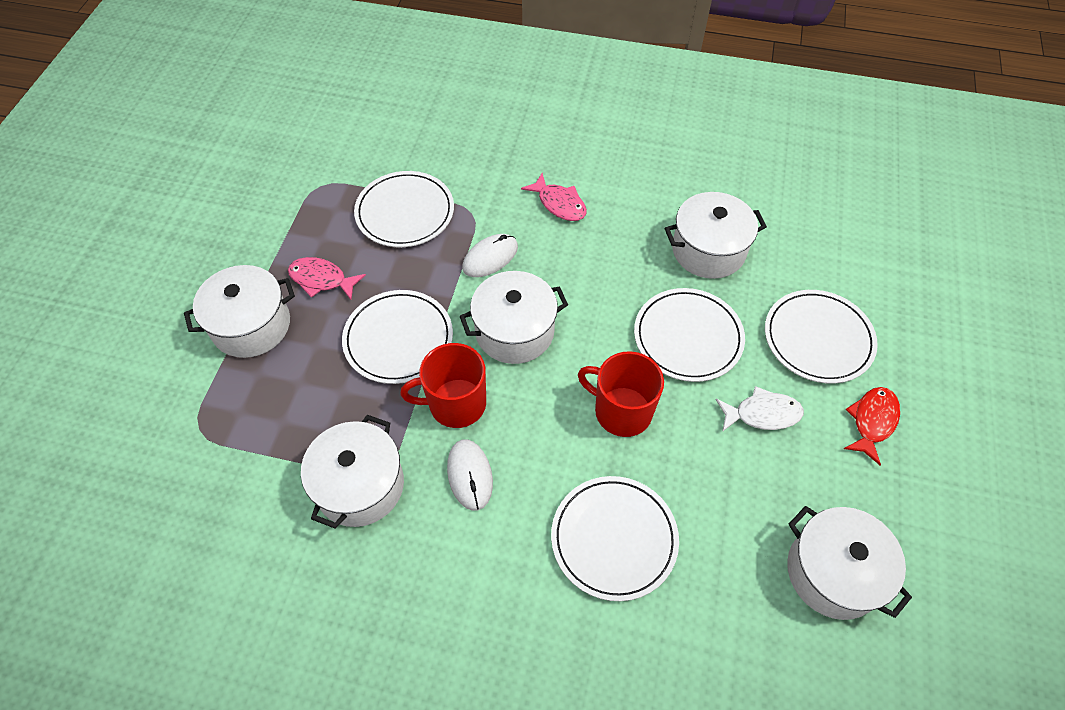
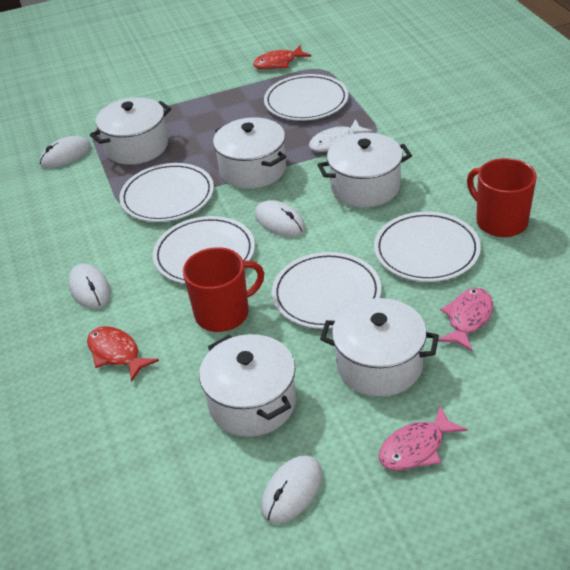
red fish: 1 -> 2
white mouse: 2 -> 4

